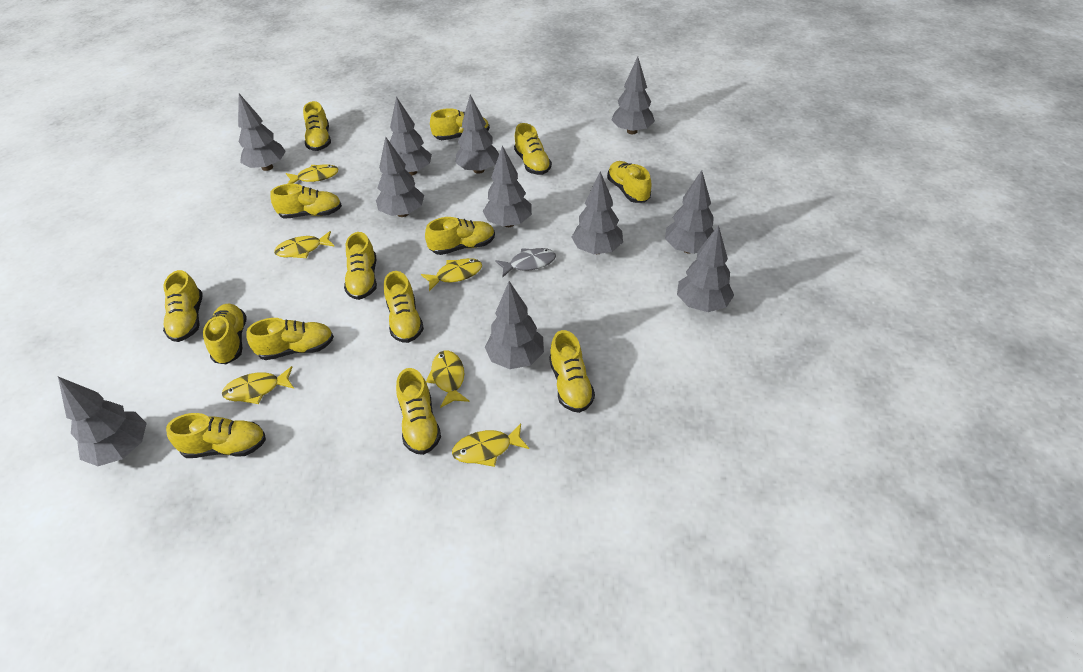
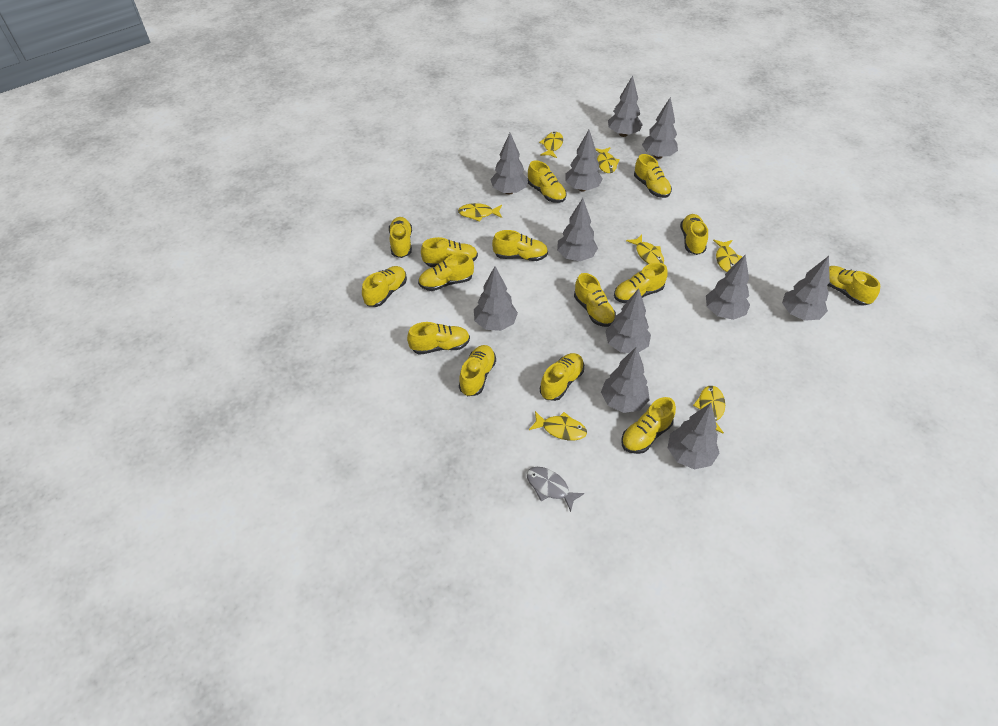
yellow fish: 6 -> 7
yellow shoe: 14 -> 15

